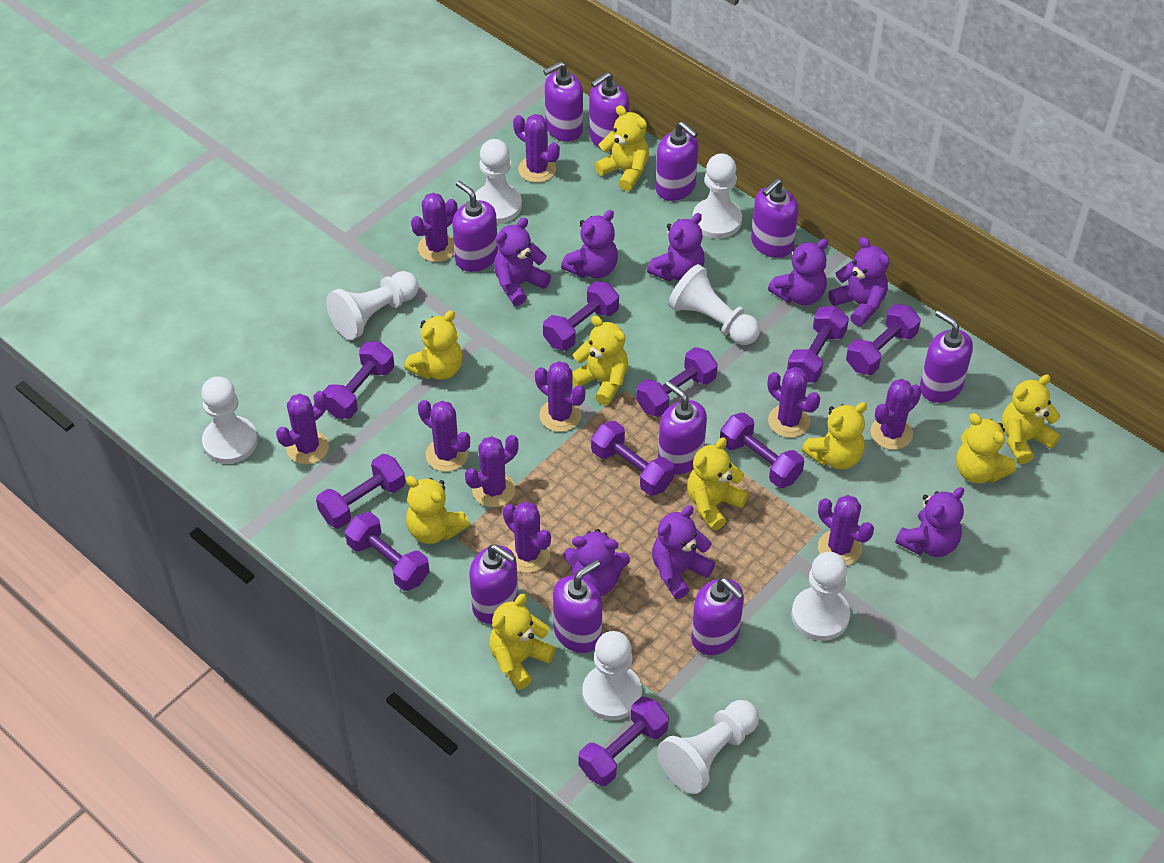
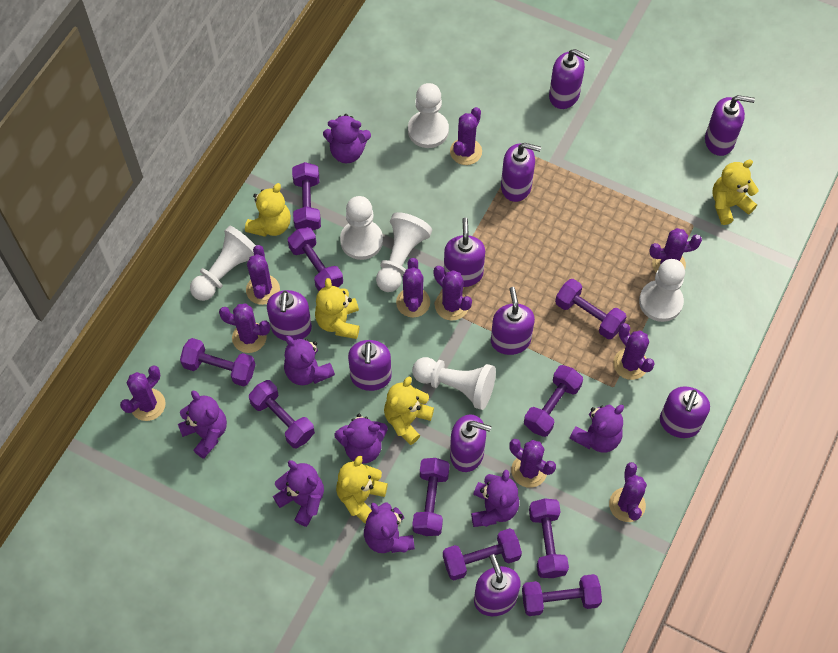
white pawn: 8 -> 6
yellow teddy bear: 9 -> 5

